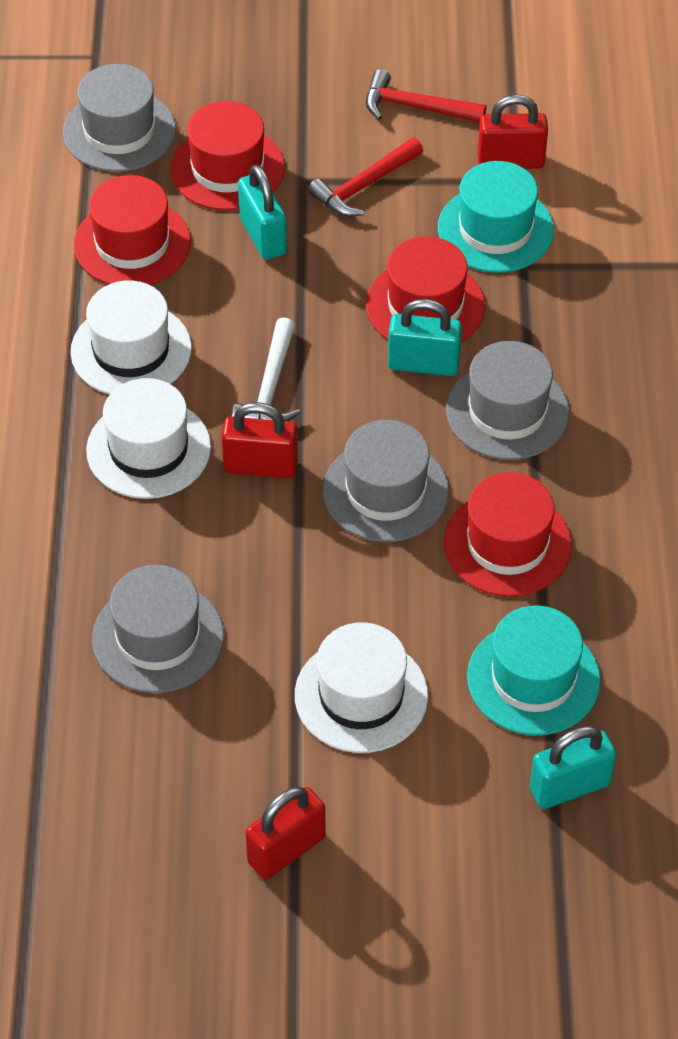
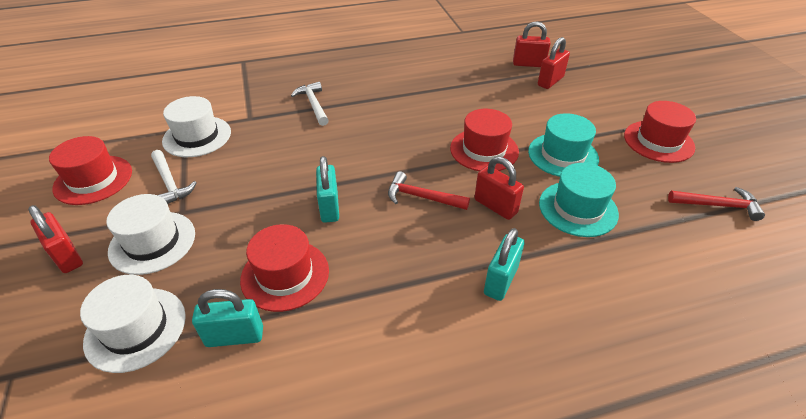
grey hat: 4 -> 0
red padlock: 3 -> 4
white hammer: 1 -> 2

